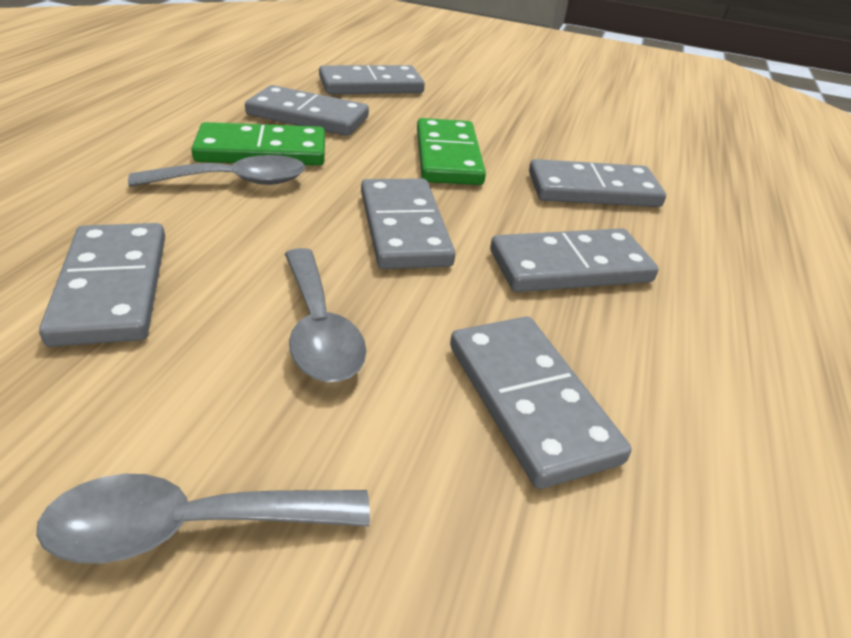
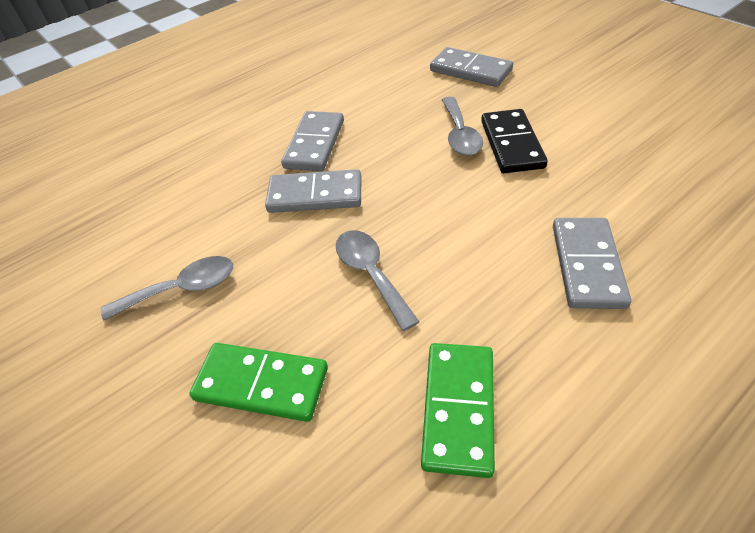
black domino: 0 -> 1
grey domino: 7 -> 4

